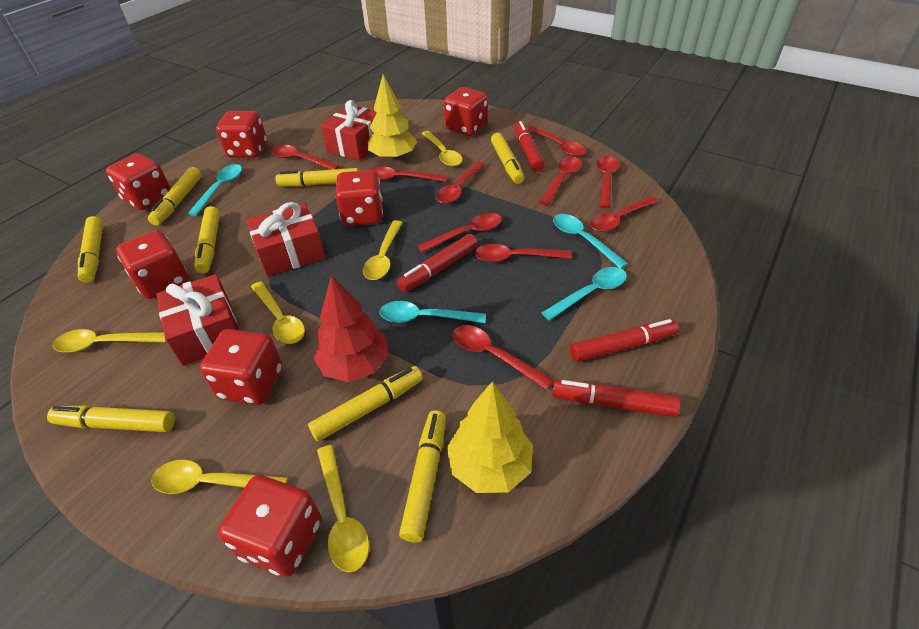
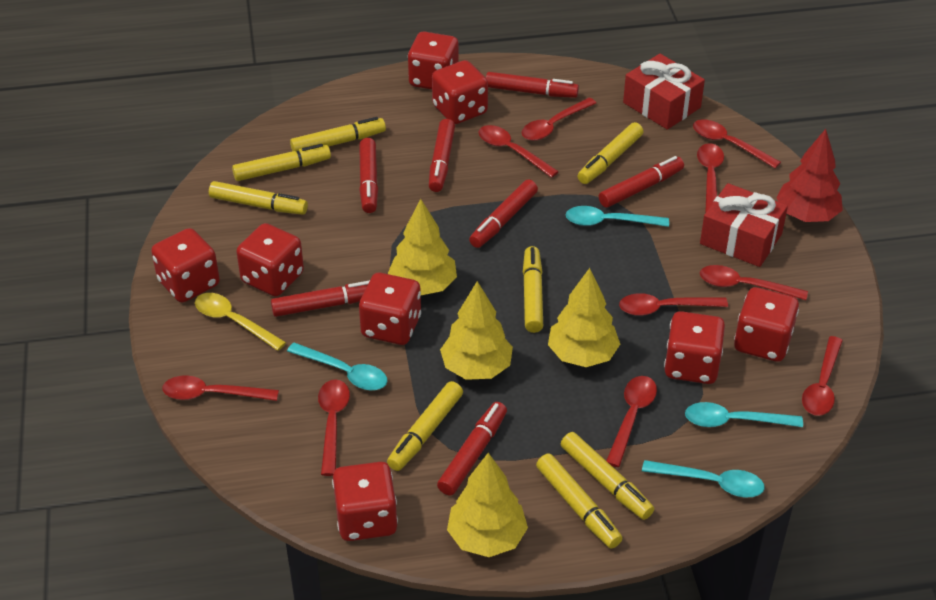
red dice: 7 -> 8
red gift: 3 -> 2
red marker: 4 -> 7
yellow spoon: 6 -> 1
yellow tree: 2 -> 4

